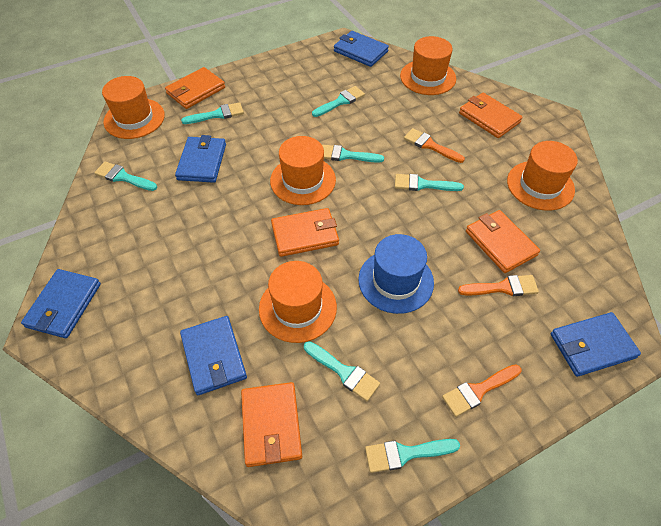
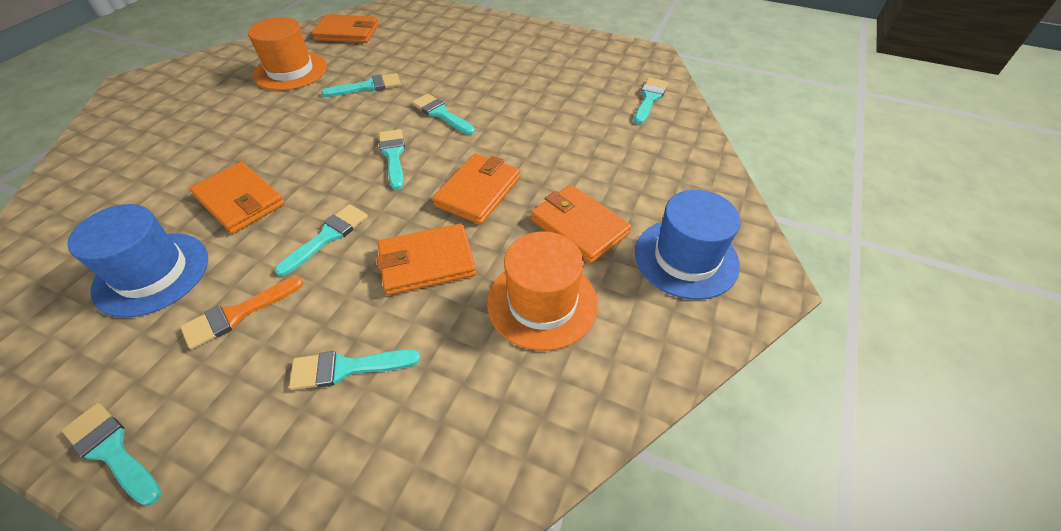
blue hat: 1 -> 2
blue wallet: 5 -> 0
orange brush: 3 -> 1
orange hat: 5 -> 2

